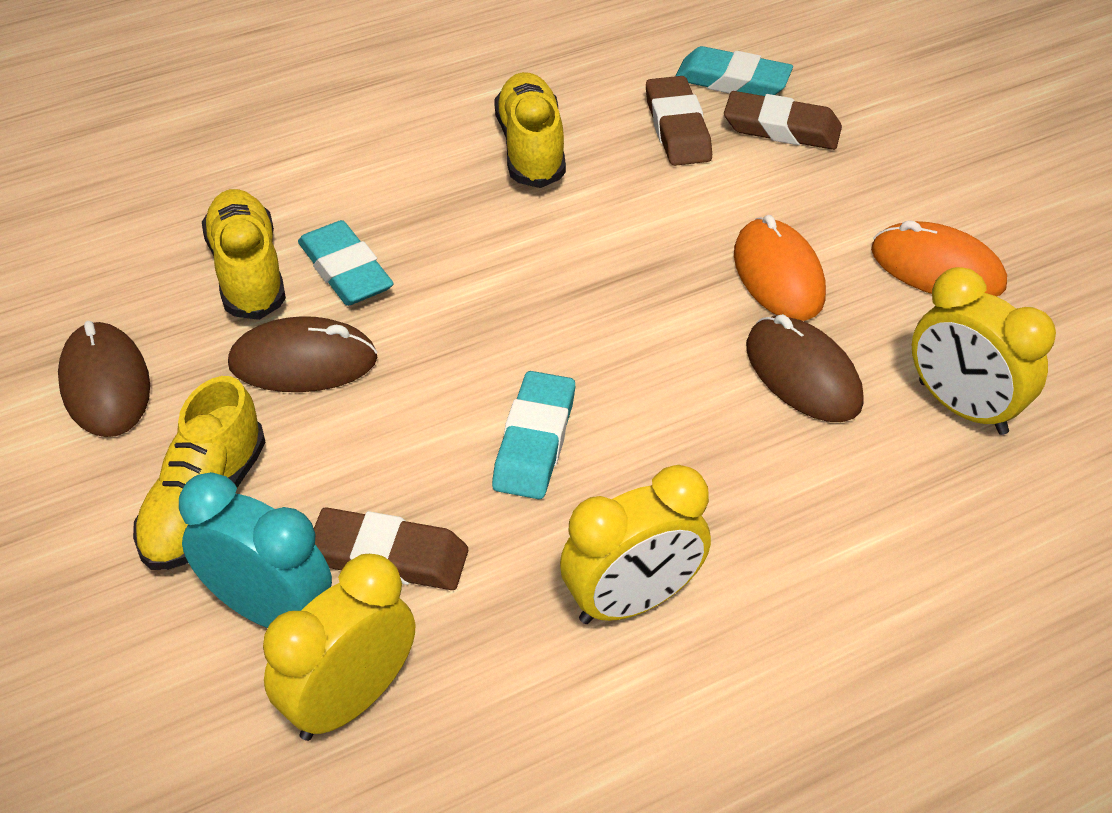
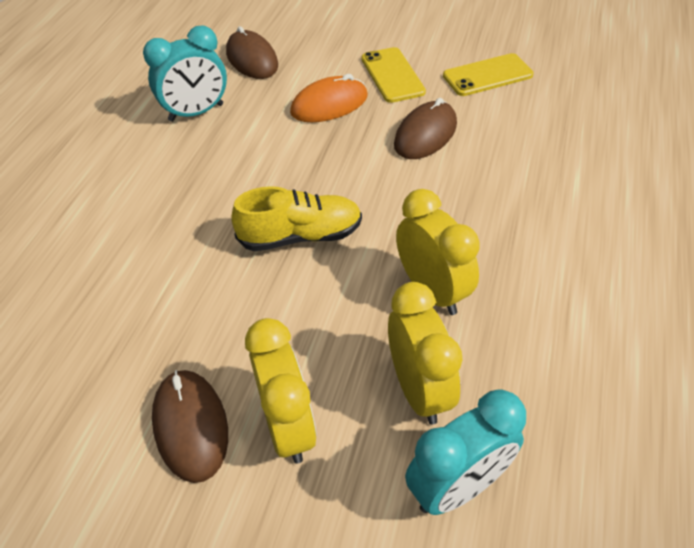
brown eraser: 3 -> 0
orange mouse: 2 -> 1
turquoise clock: 1 -> 2
turquoise eraser: 3 -> 0
yellow phone: 0 -> 2
yellow shoe: 3 -> 1

